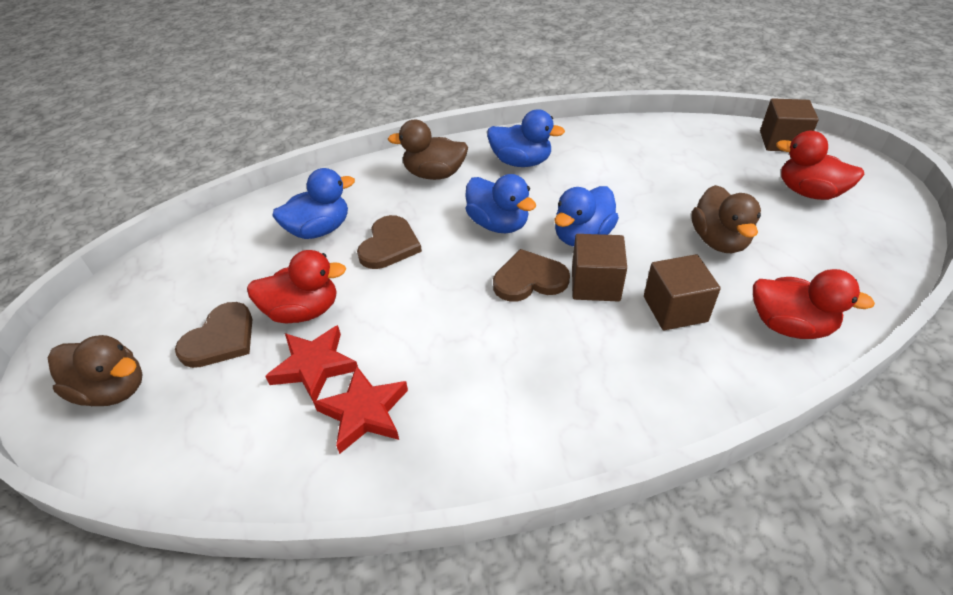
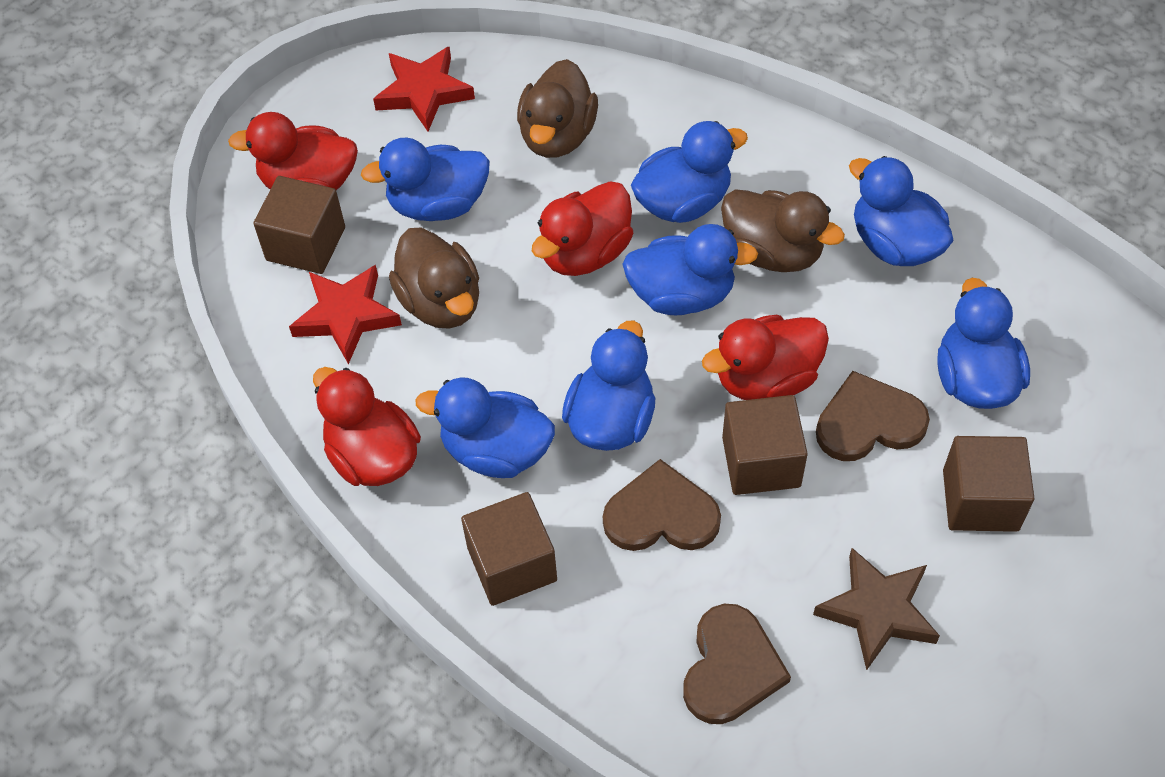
blue duck: 4 -> 7
brown cube: 3 -> 4
brown star: 0 -> 1
red duck: 3 -> 4

